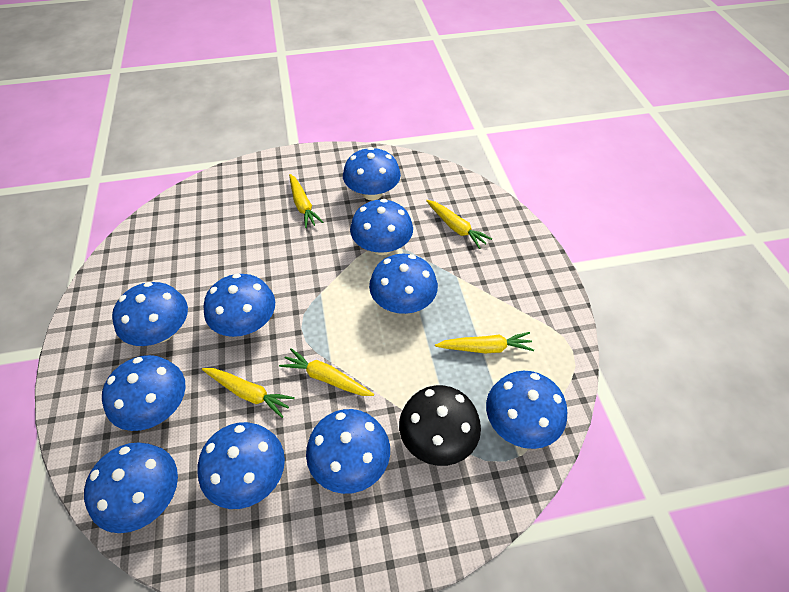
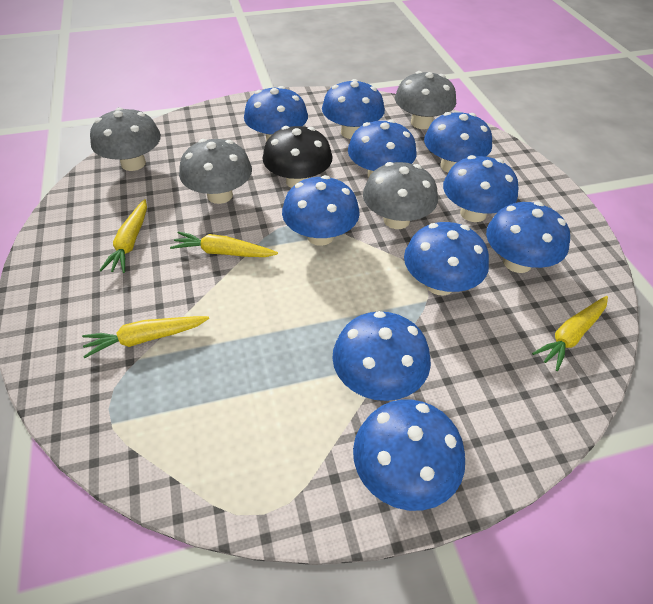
grey mushroom: 0 -> 4
yellow carrot: 5 -> 4

